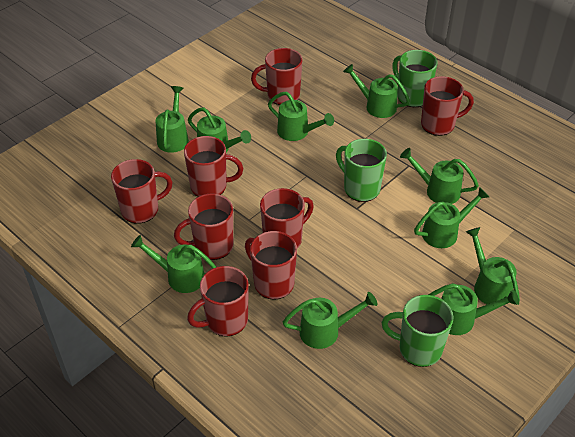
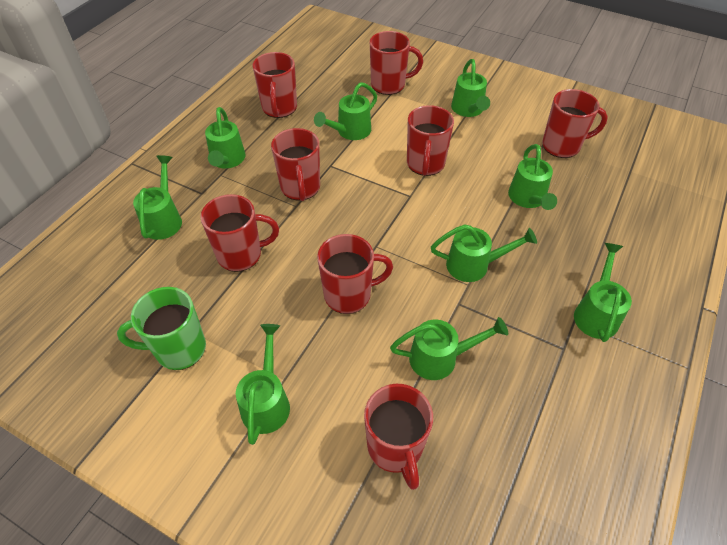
green mug: 3 -> 1
green watering can: 10 -> 9

